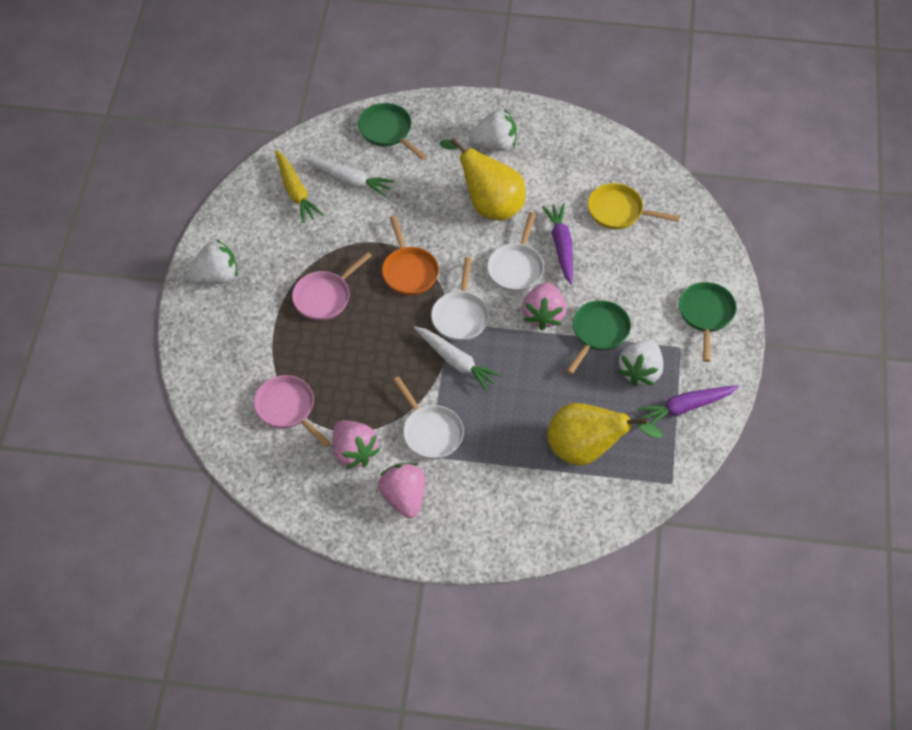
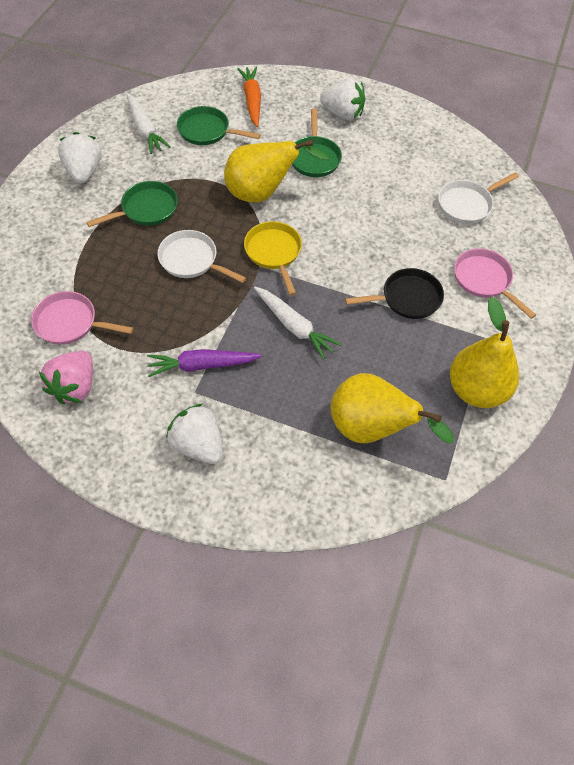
black pan: 0 -> 1
orange carrot: 0 -> 1
orange pan: 1 -> 0
pink strawberry: 3 -> 1
purple carrot: 2 -> 1
white pan: 3 -> 2
yellow carrot: 1 -> 0
yellow pear: 2 -> 3

